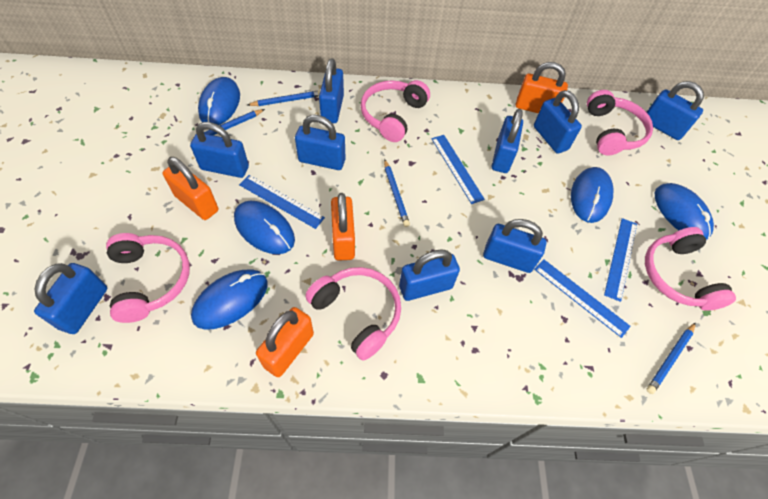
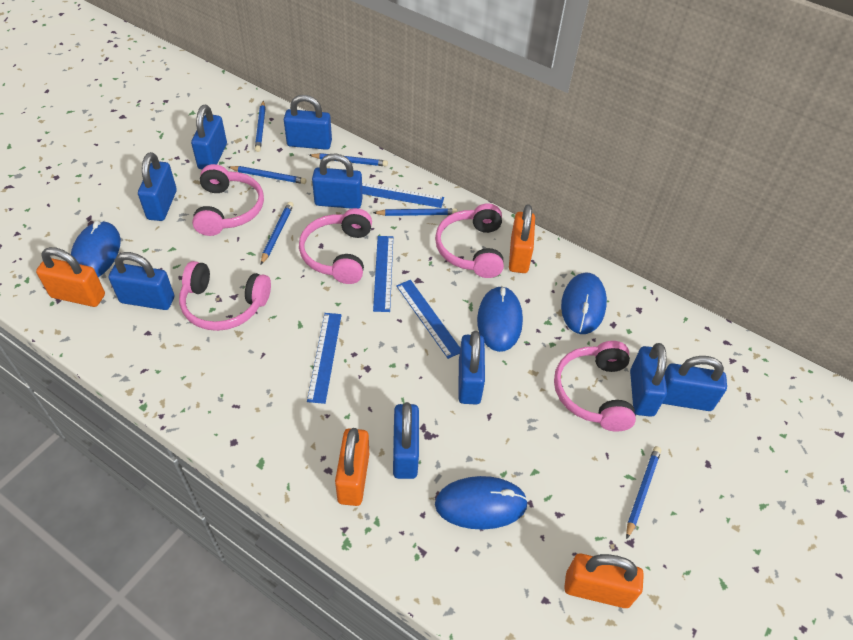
blue mouse: 5 -> 4
blue pencil: 4 -> 6

